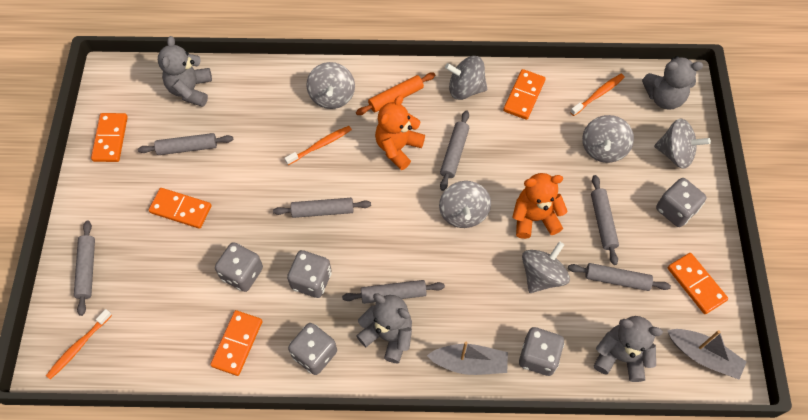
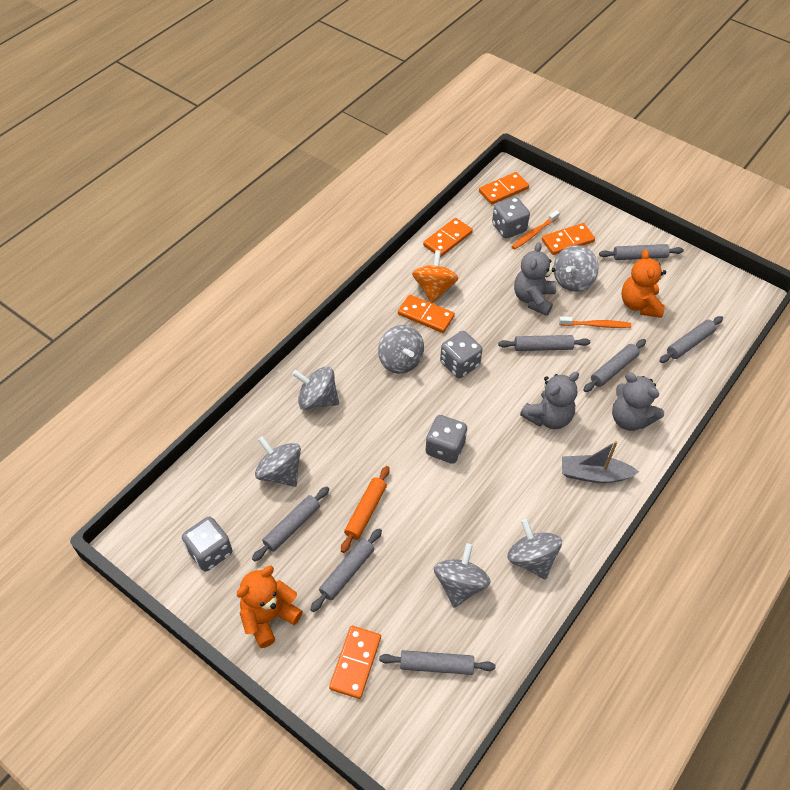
grey boat: 2 -> 1
grey dice: 5 -> 4
grey teddy bear: 4 -> 3
orange spinning top: 0 -> 1
orange toothbrush: 3 -> 2

